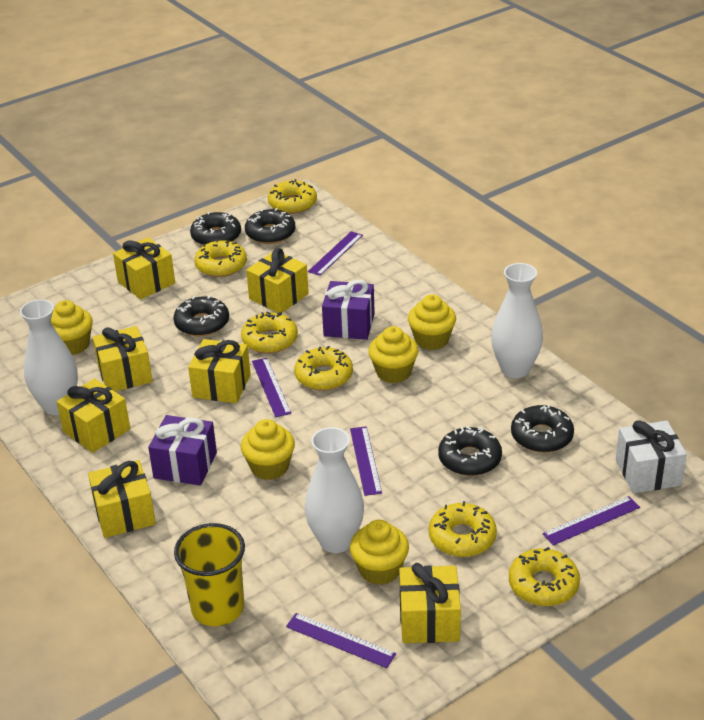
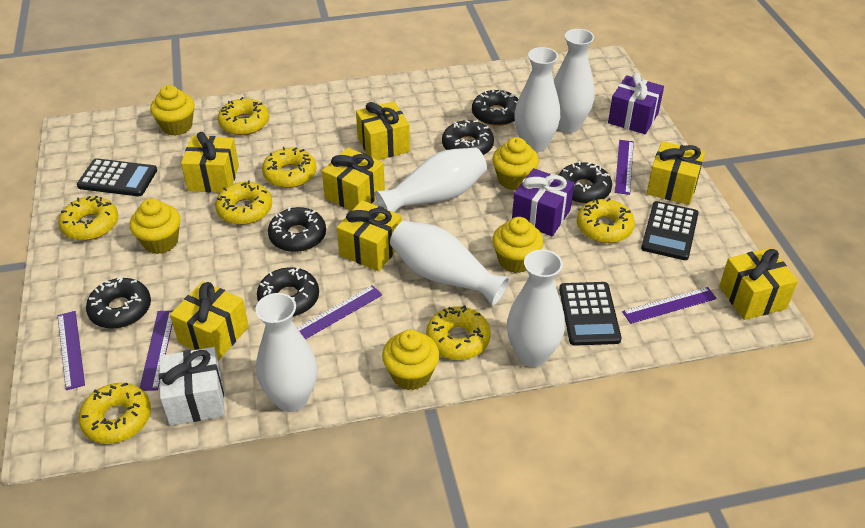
black calculator: 0 -> 3
black donut: 5 -> 6
white vase: 3 -> 6
yellow cup: 1 -> 0
yellow donut: 6 -> 7

